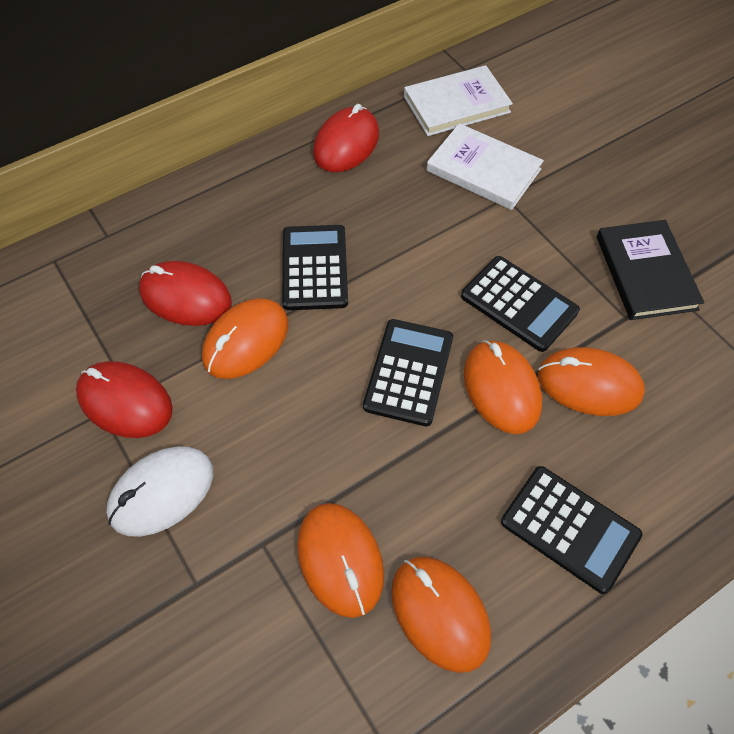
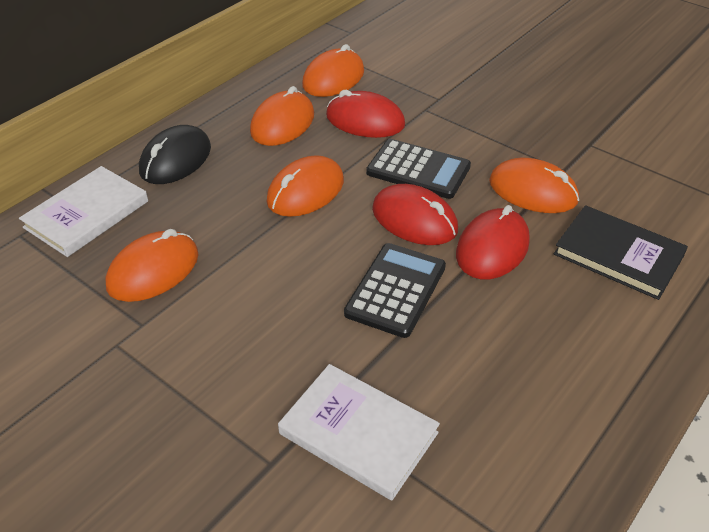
black calculator: 4 -> 2
black mouse: 0 -> 1
white mouse: 1 -> 0

